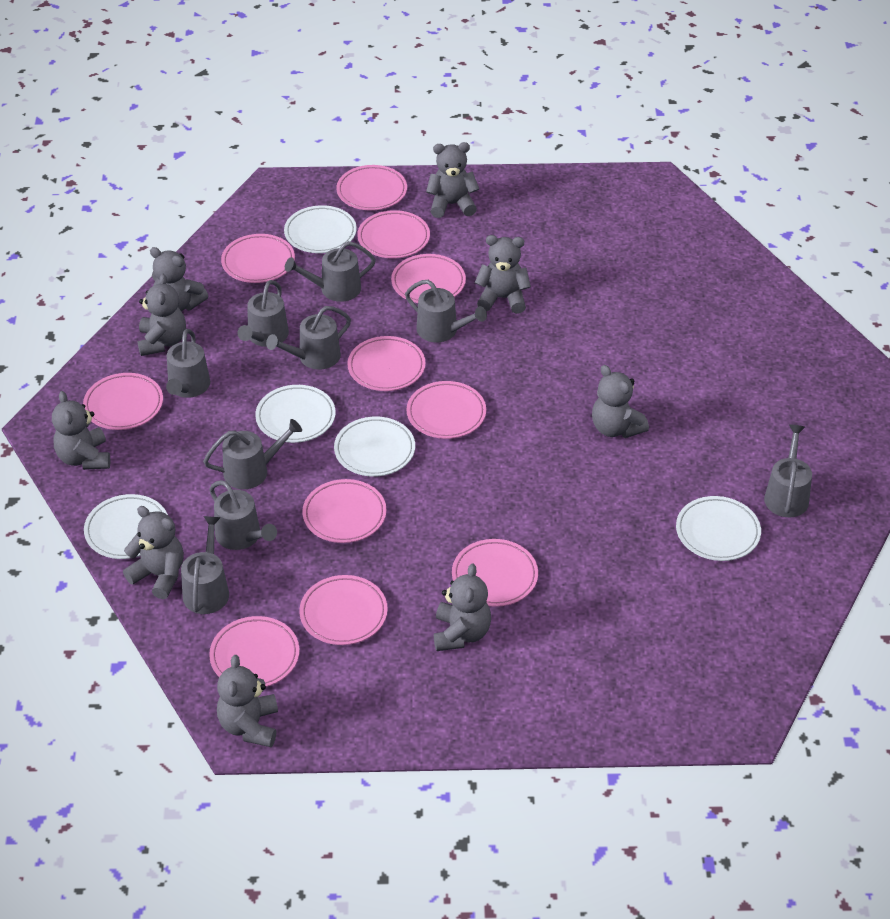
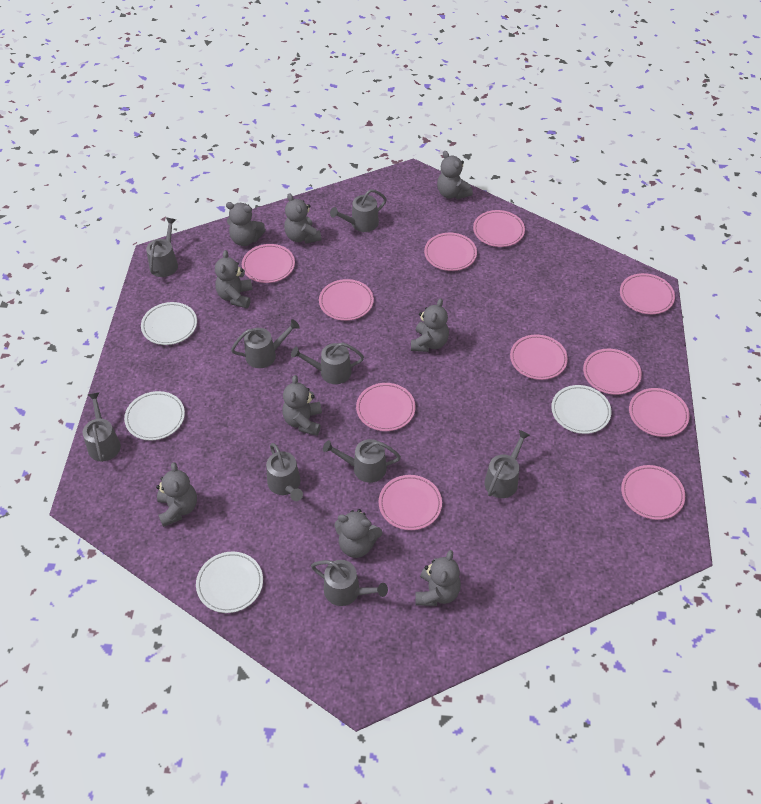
white plate: 5 -> 4

